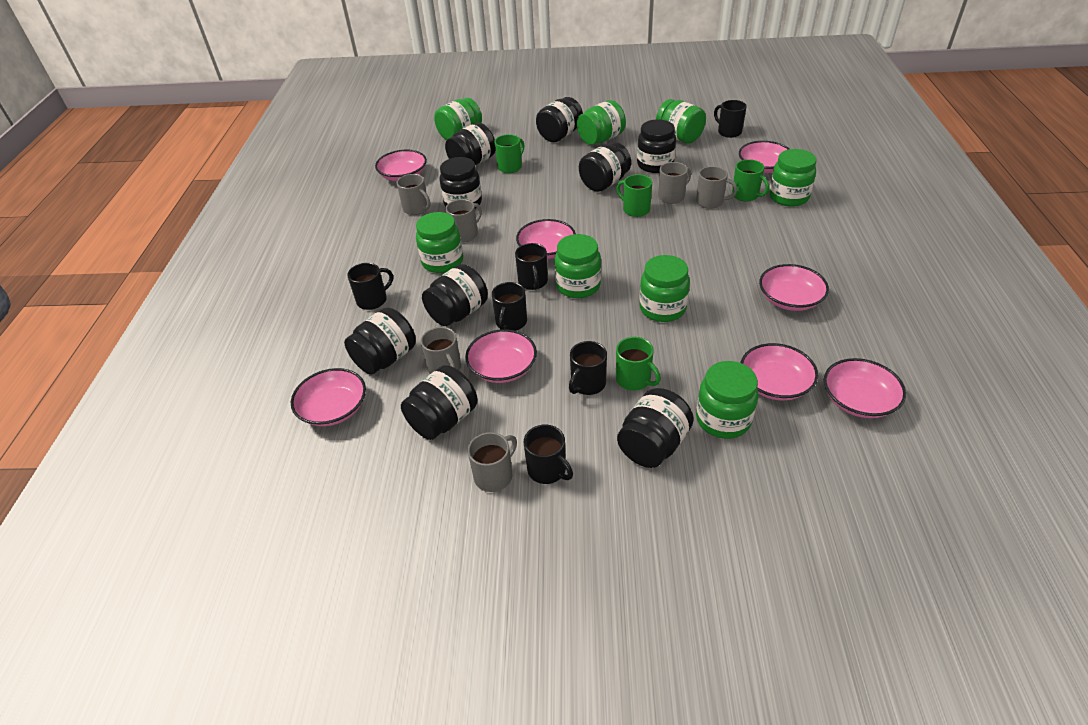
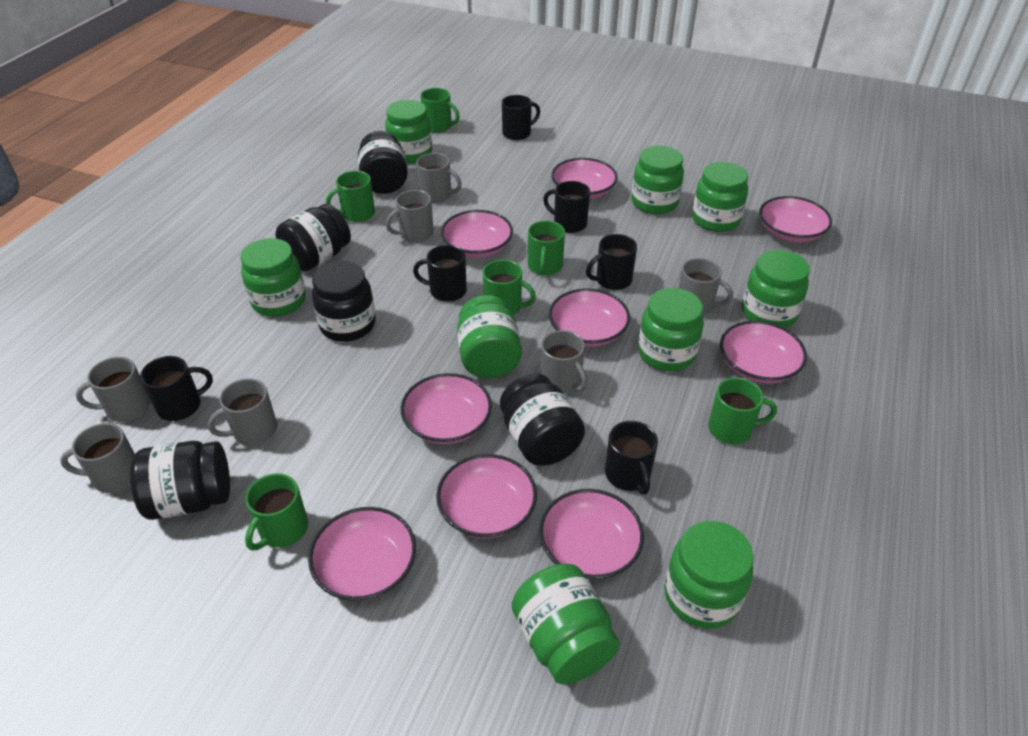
black jar: 9 -> 5
green jar: 8 -> 9
green mug: 4 -> 6
grey mug: 6 -> 7
pink bowl: 8 -> 9

